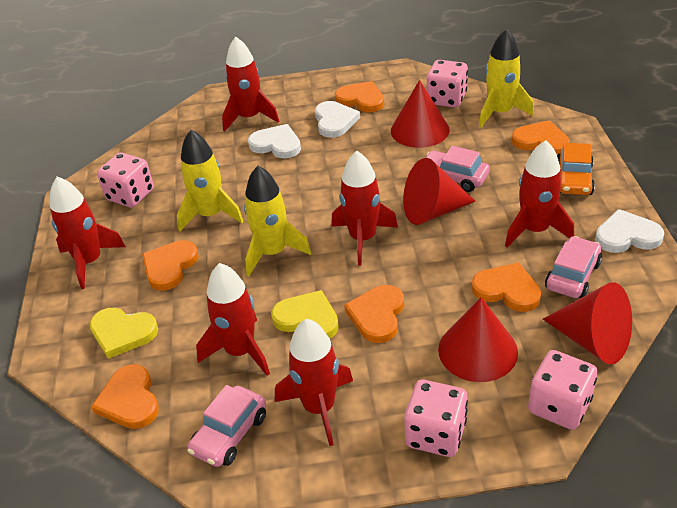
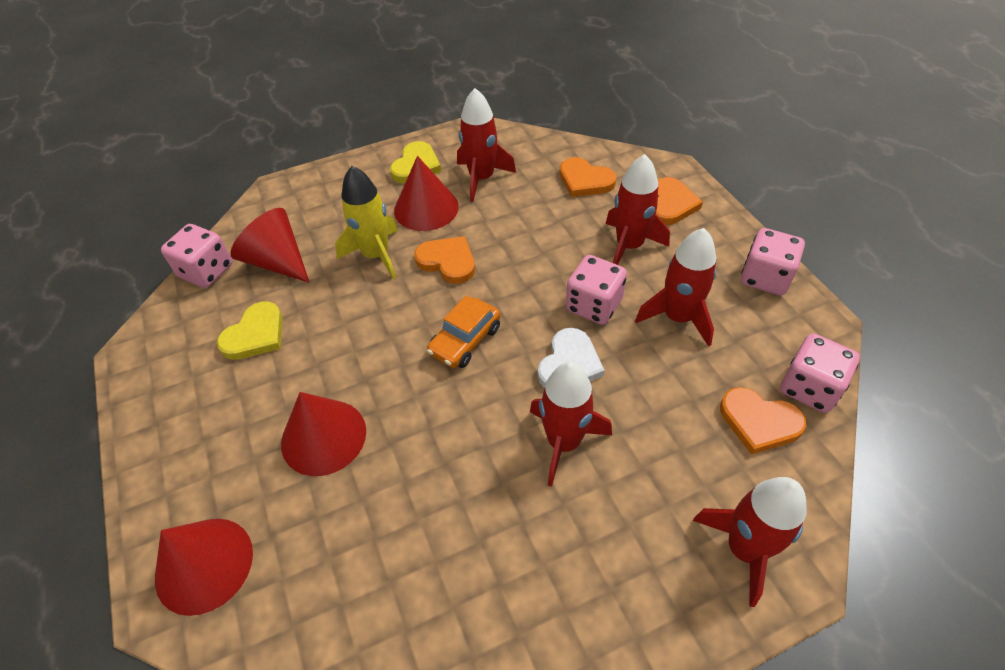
orange heart: 6 -> 4
pink car: 3 -> 0
red rocket: 6 -> 5
white heart: 3 -> 1
yellow rocket: 3 -> 1

